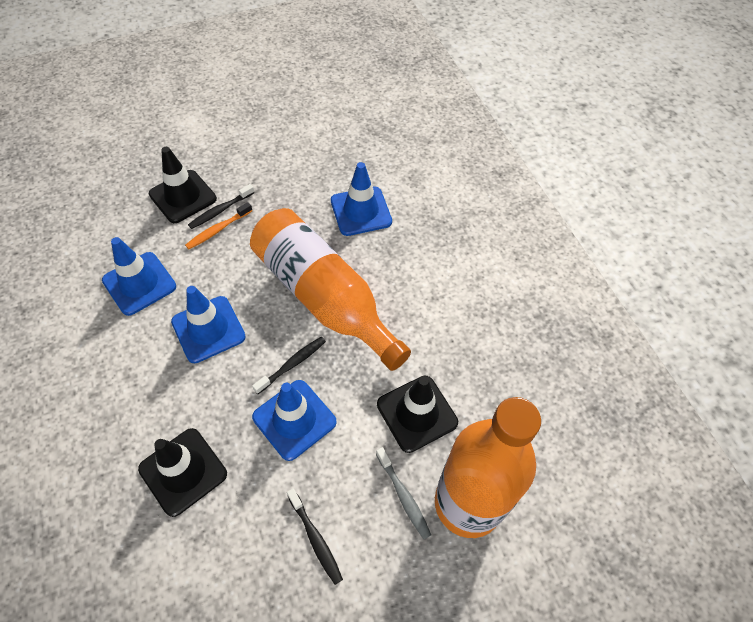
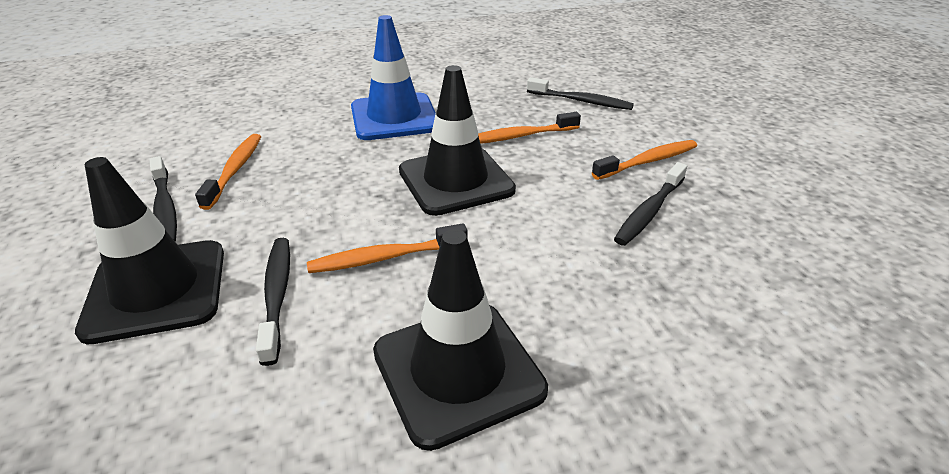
black toothbrush: 3 -> 4
blue traffic cone: 4 -> 1
grey toothbrush: 1 -> 0
orange bottle: 2 -> 0
orange toothbrush: 1 -> 4

